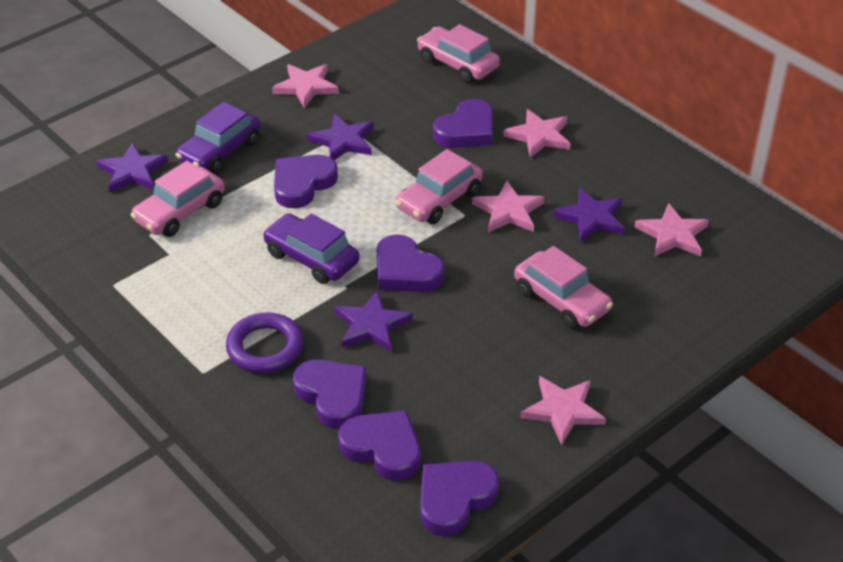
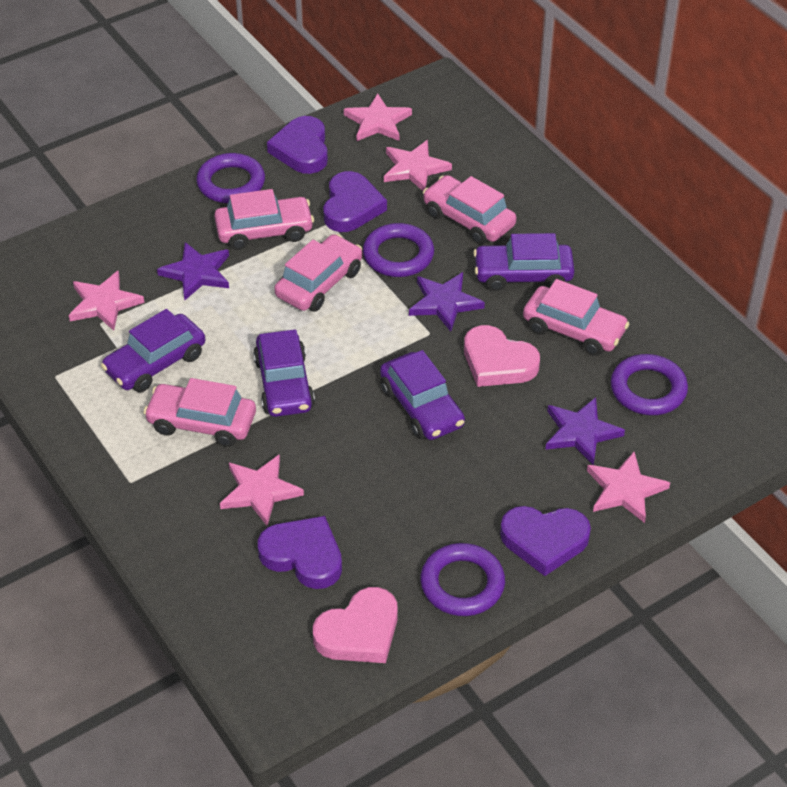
pink car: 4 -> 5
pink heart: 0 -> 2
purple car: 2 -> 4
purple heart: 6 -> 4
purple ring: 1 -> 4
purple star: 4 -> 3

